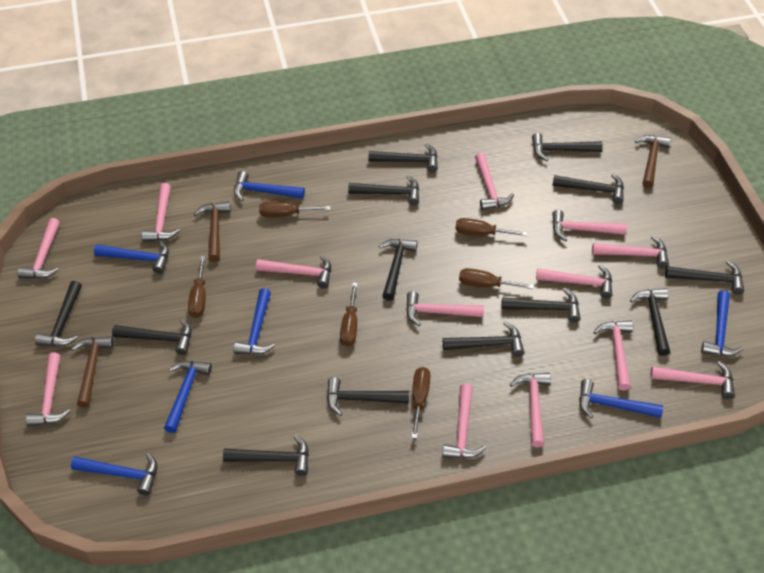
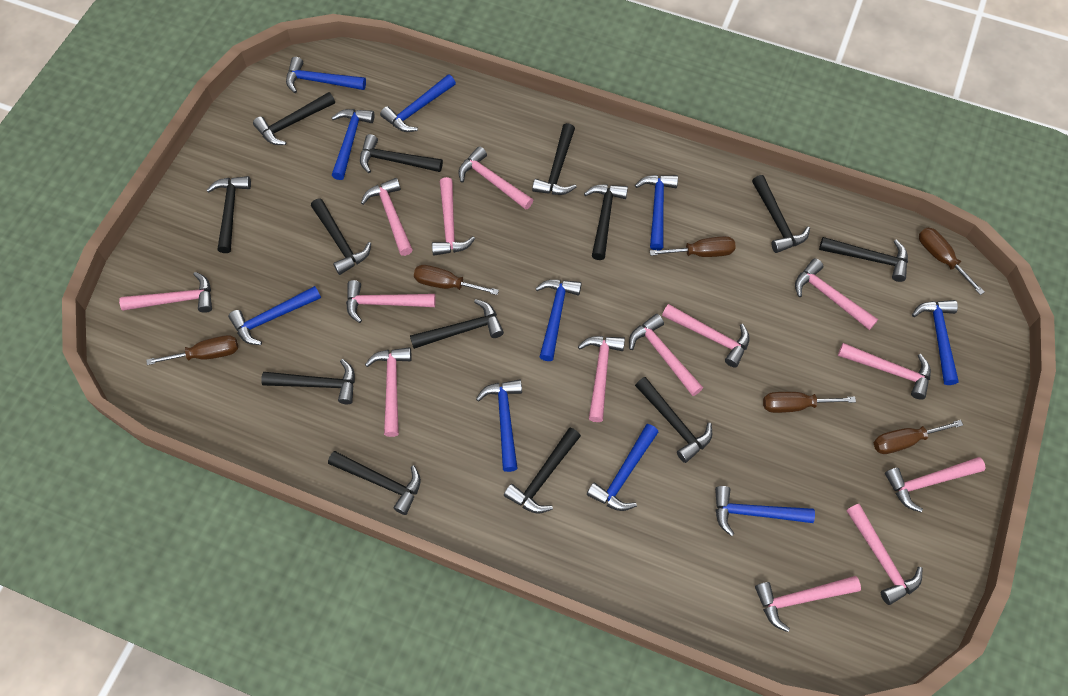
blue hammer: 7 -> 10
brown hammer: 3 -> 0
pink hammer: 13 -> 14

